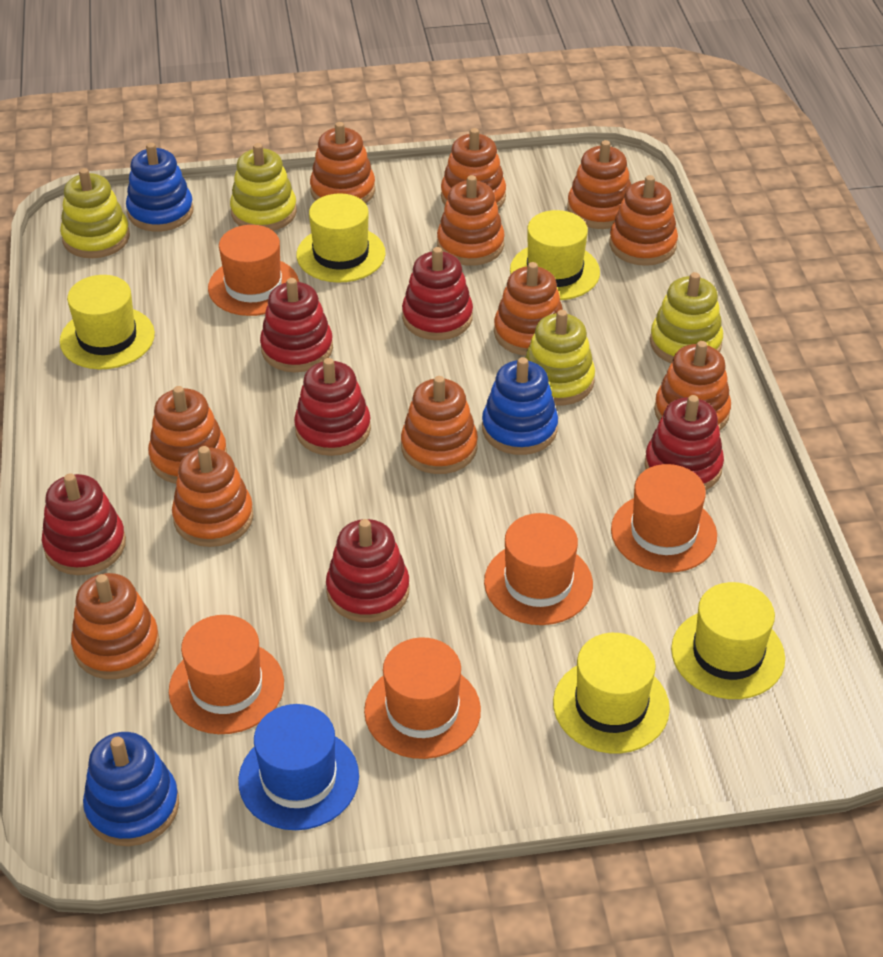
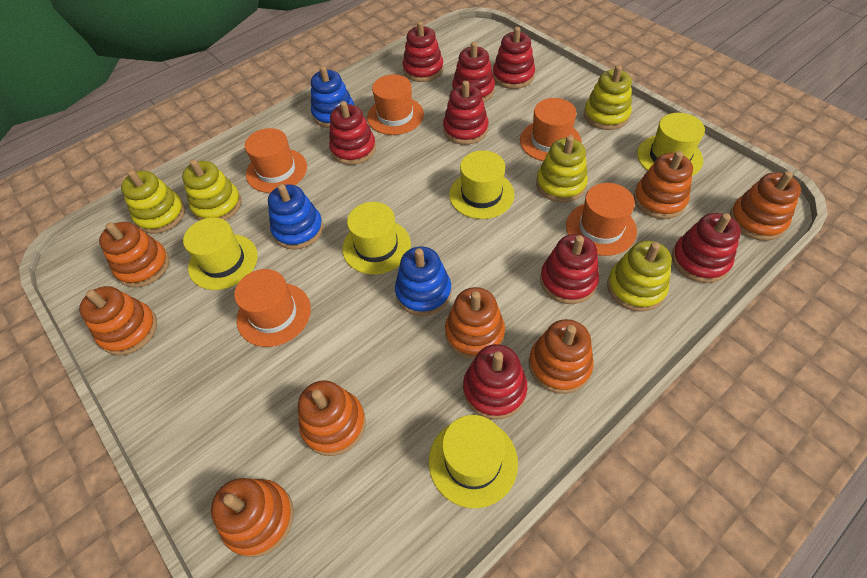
blue hat: 1 -> 0
orange stacking toy: 11 -> 8
red stacking toy: 6 -> 8
yellow stacking toy: 4 -> 5

